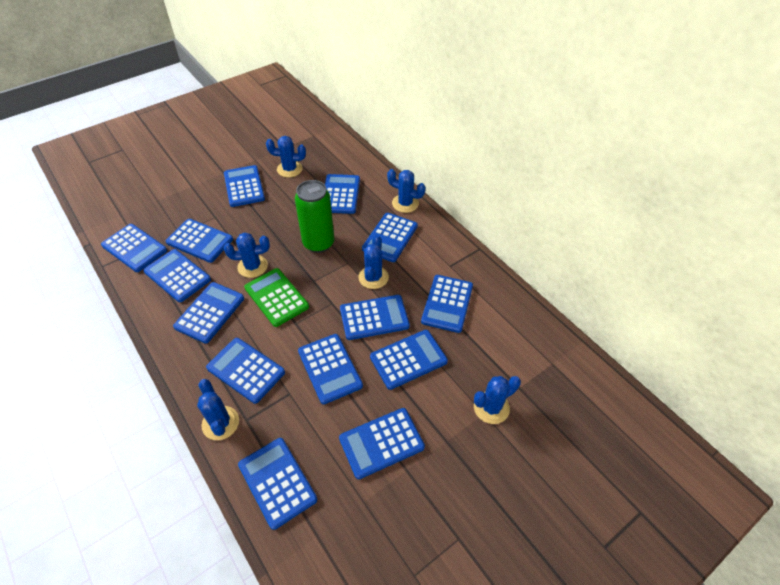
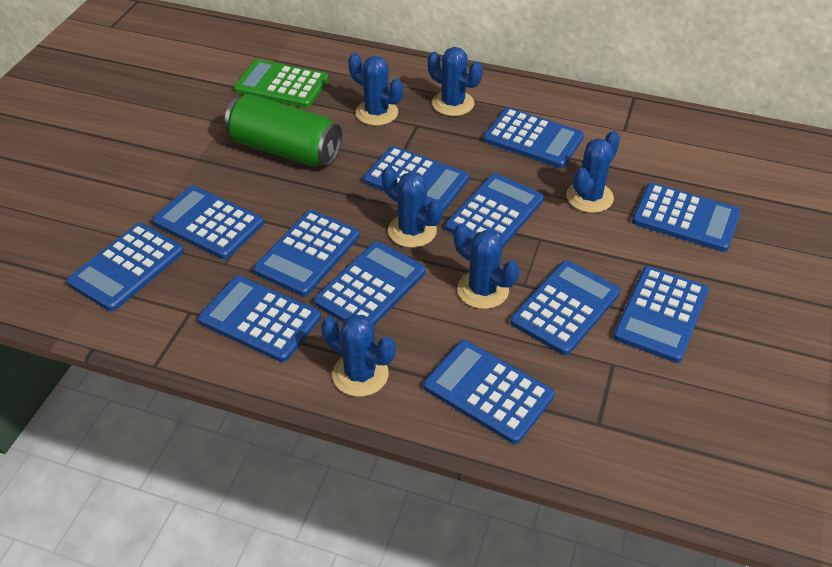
blue calculator: 14 -> 12

